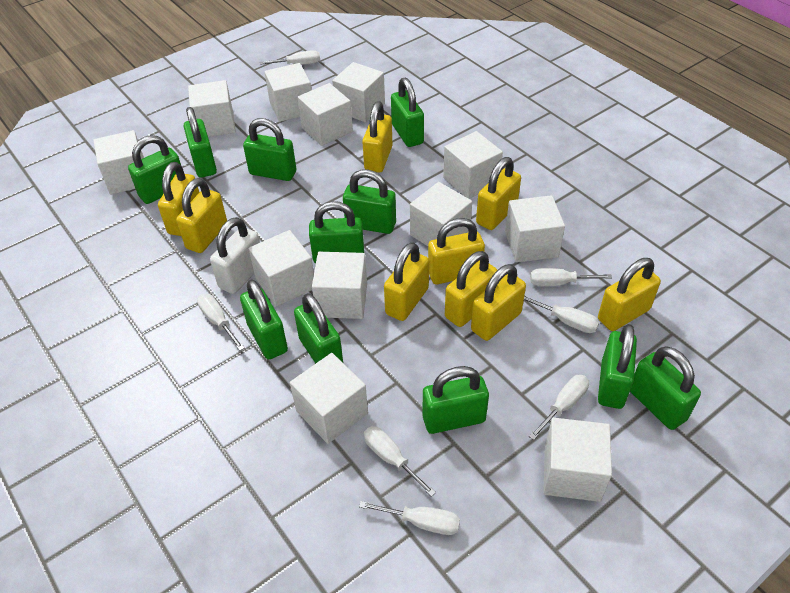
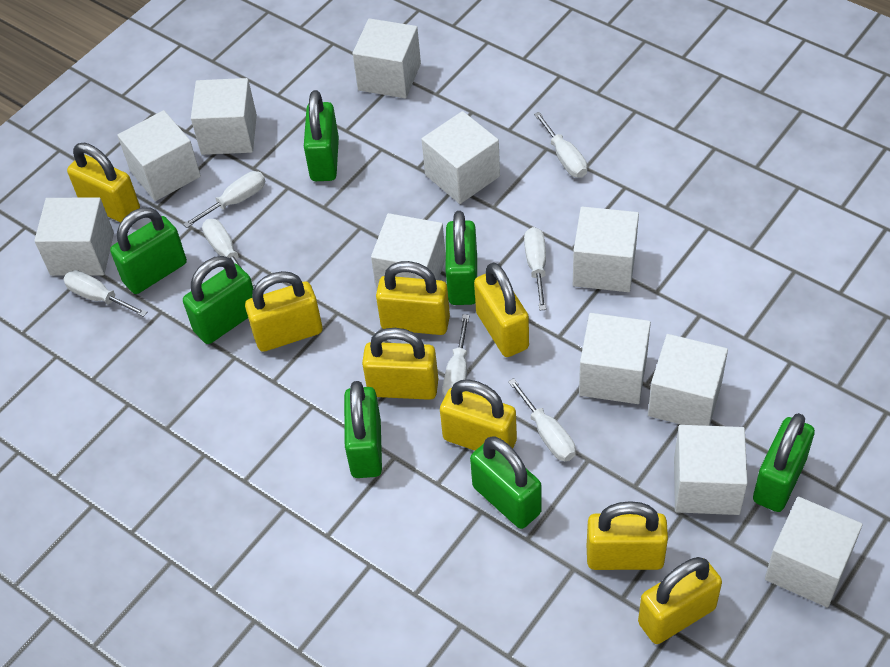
green padlock: 11 -> 7
white cube: 12 -> 11
white padlock: 1 -> 0
yellow padlock: 9 -> 8

